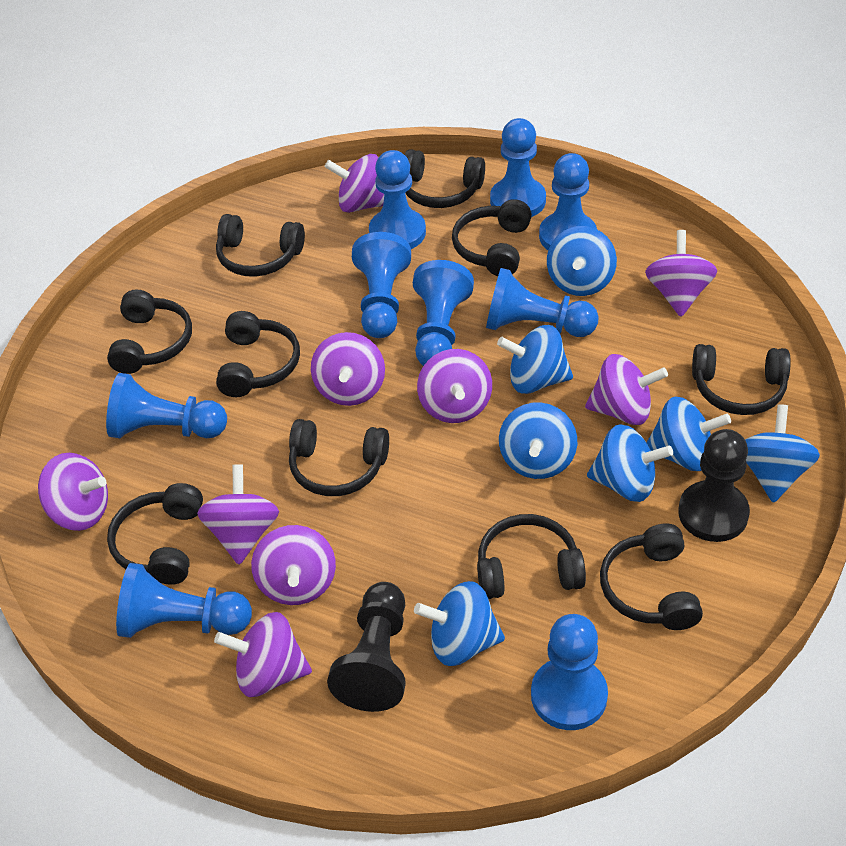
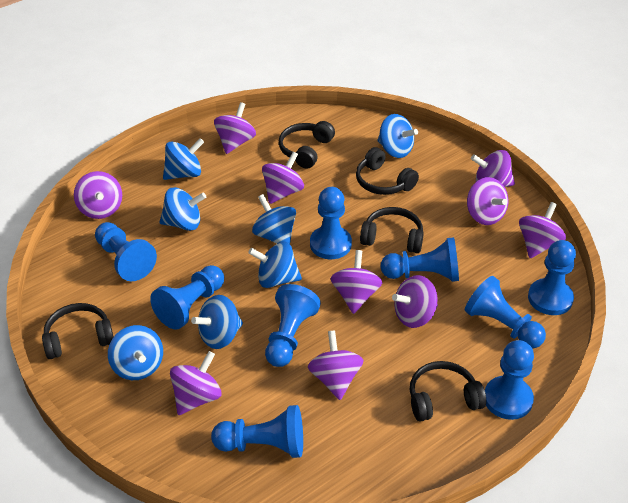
black headphones: 10 -> 5
black pawn: 2 -> 0
purple spinning top: 9 -> 10

